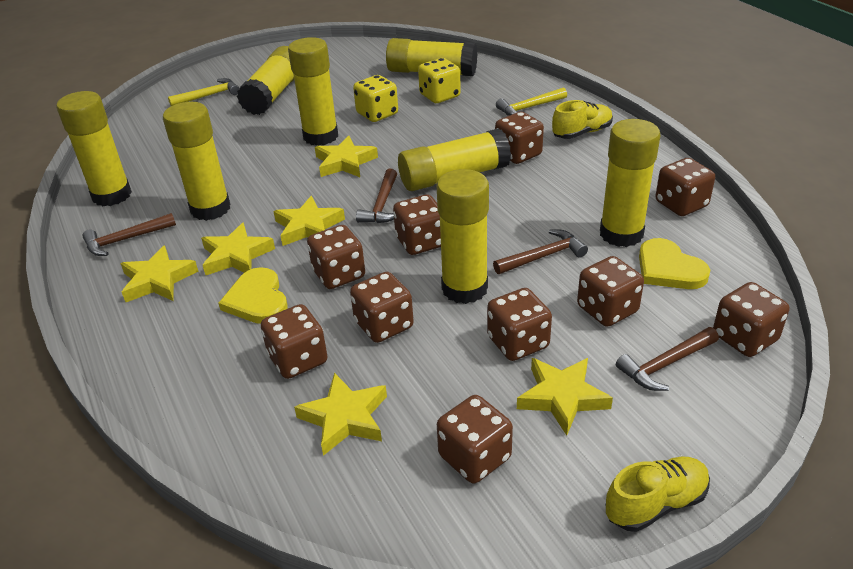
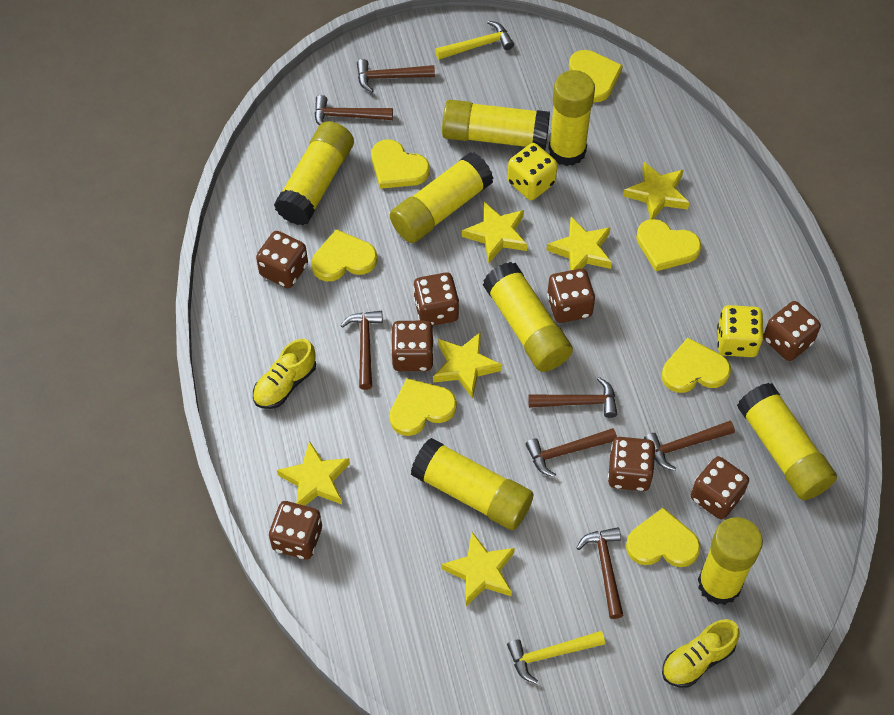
brown dice: 10 -> 8
brown hammer: 4 -> 7
yellow heart: 2 -> 7

